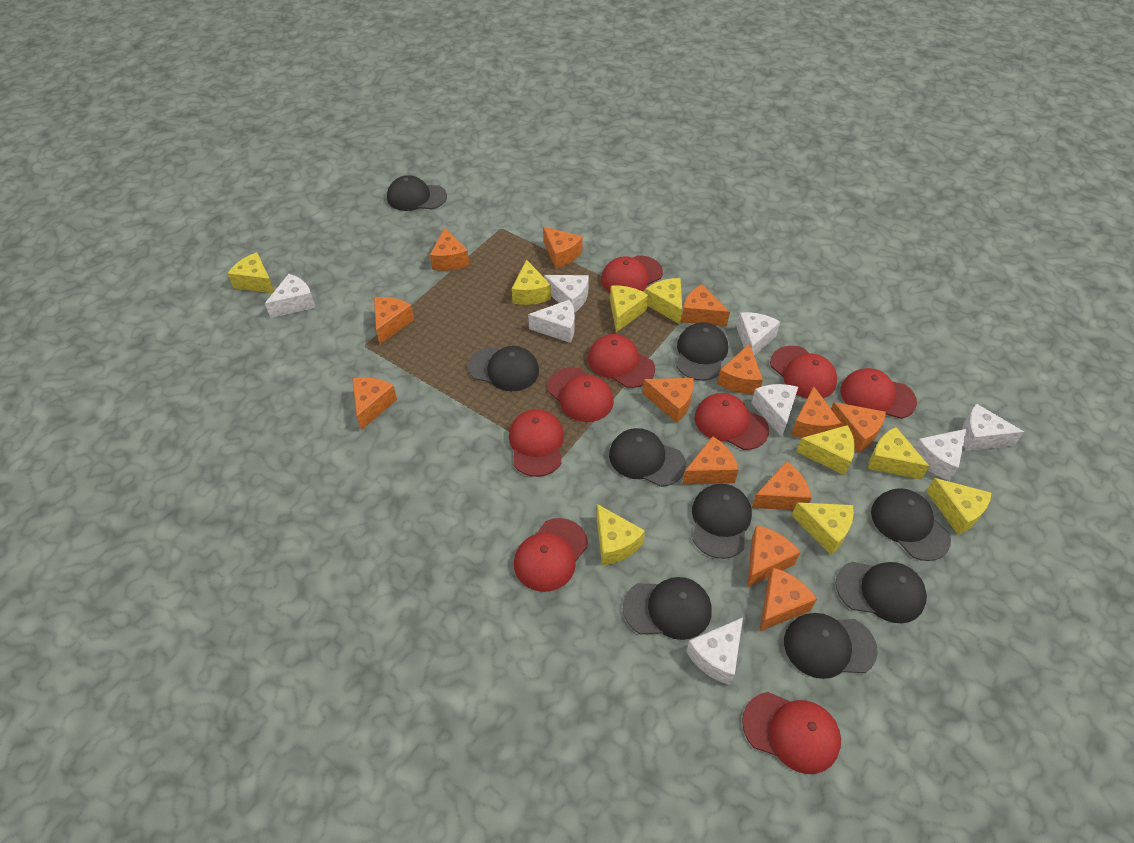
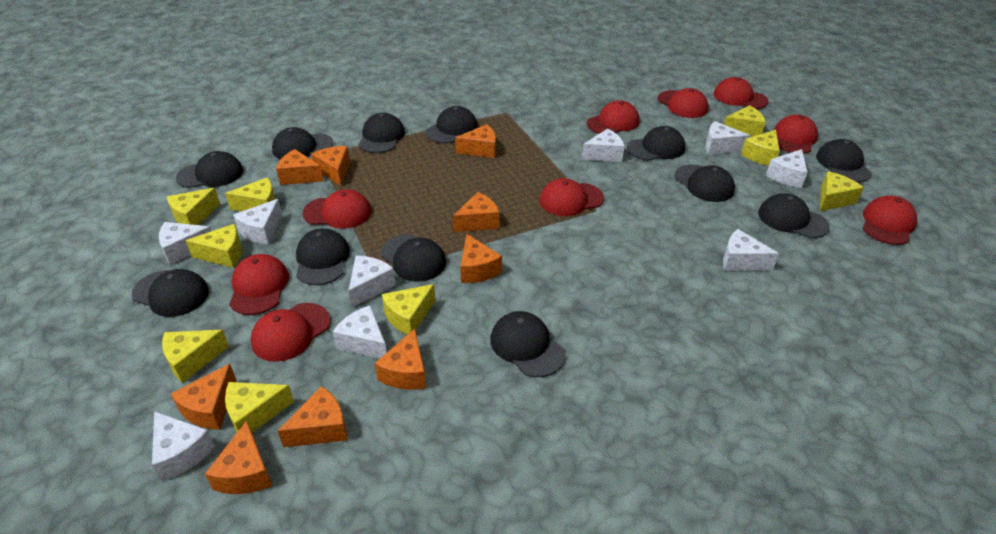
black cap: 9 -> 12
orange cheese: 13 -> 9
white cheese: 8 -> 9

